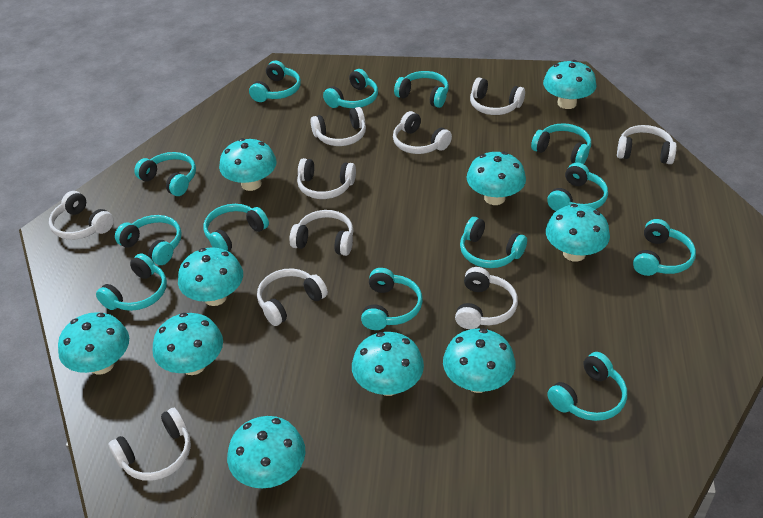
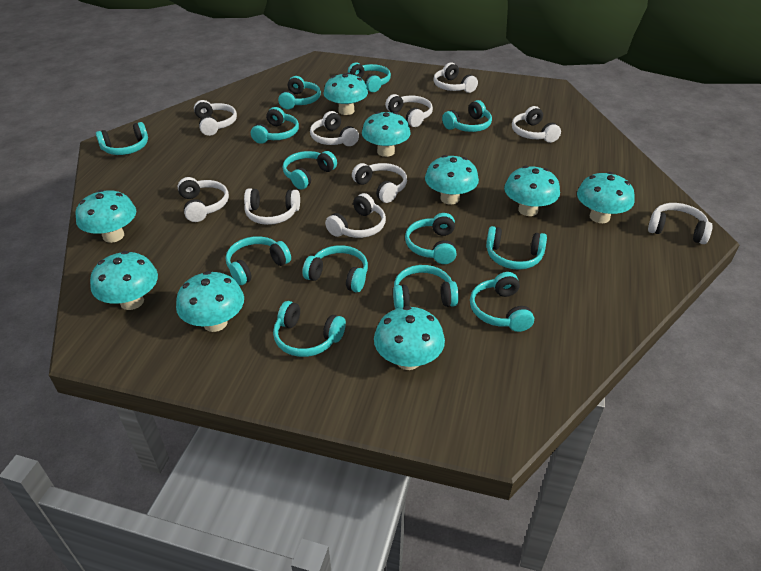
turquoise mushroom: 10 -> 9

